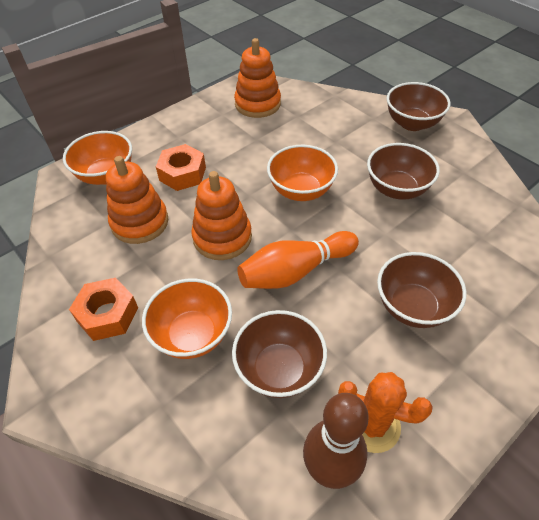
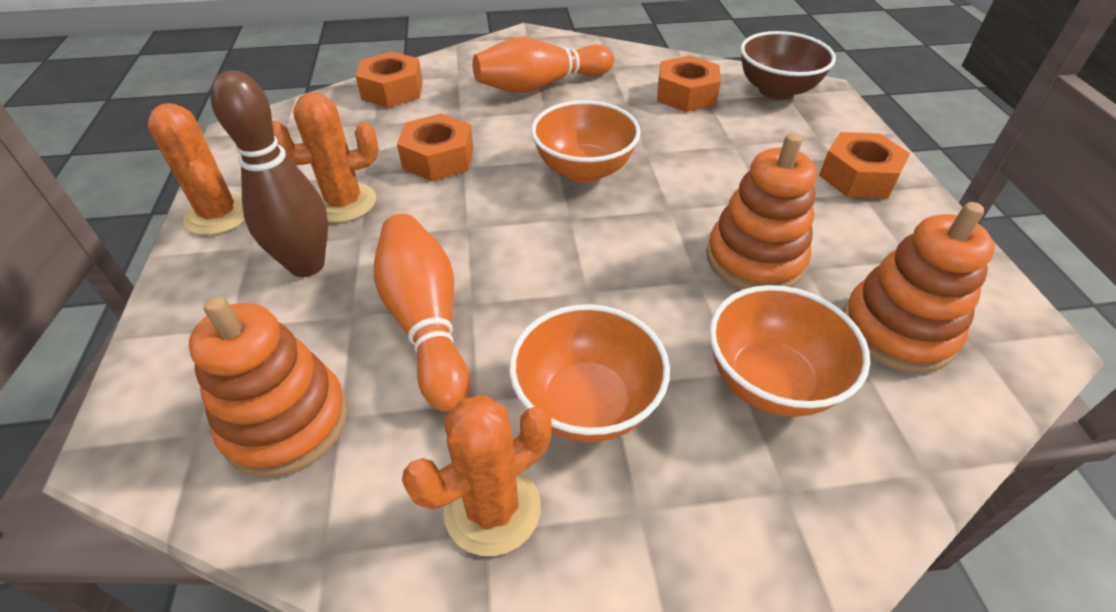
brown bowl: 4 -> 1
orange bowling pin: 1 -> 2
orange cactus: 1 -> 3
orange nut: 2 -> 4

